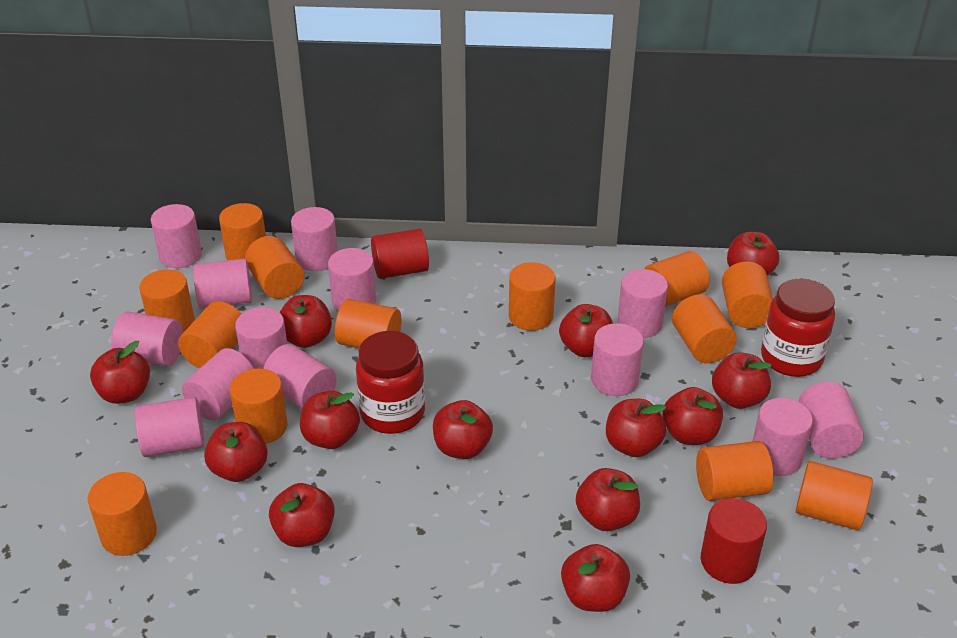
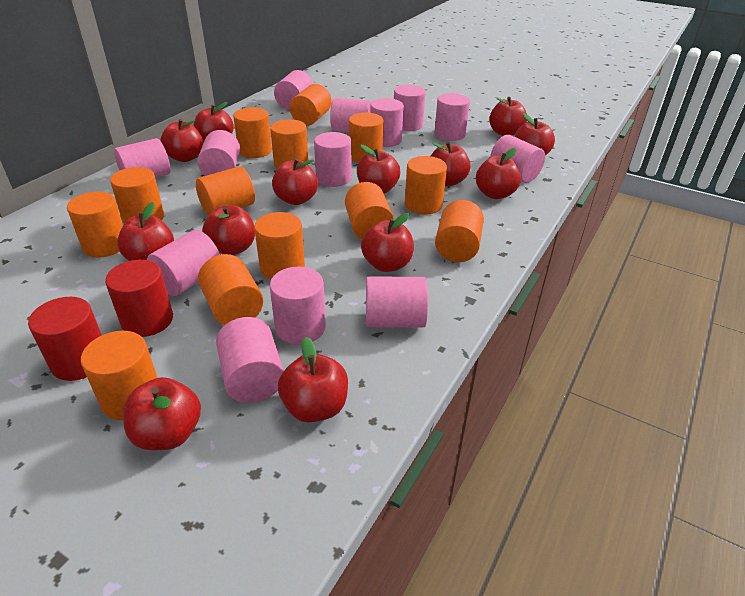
red jar: 2 -> 0

